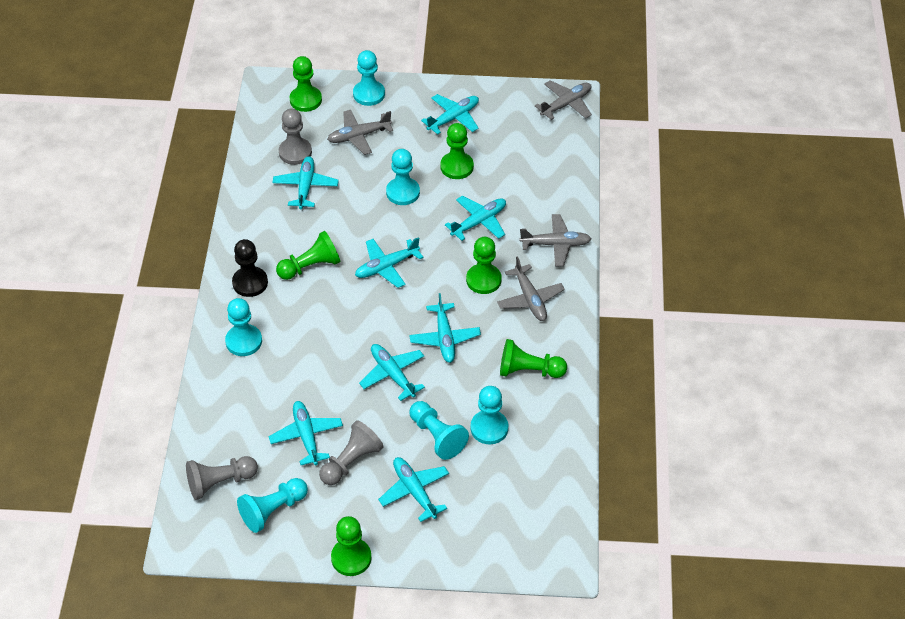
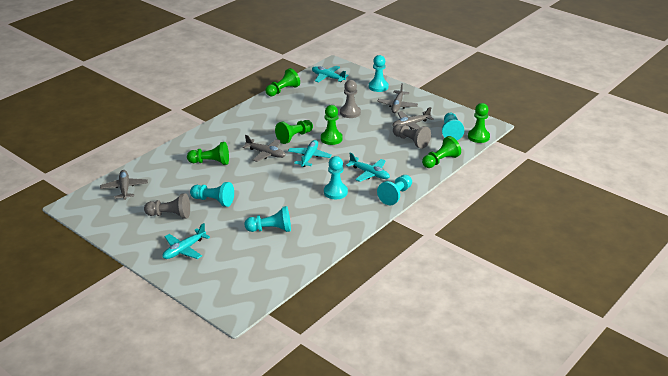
black pawn: 1 -> 0
turquoise plane: 8 -> 4

